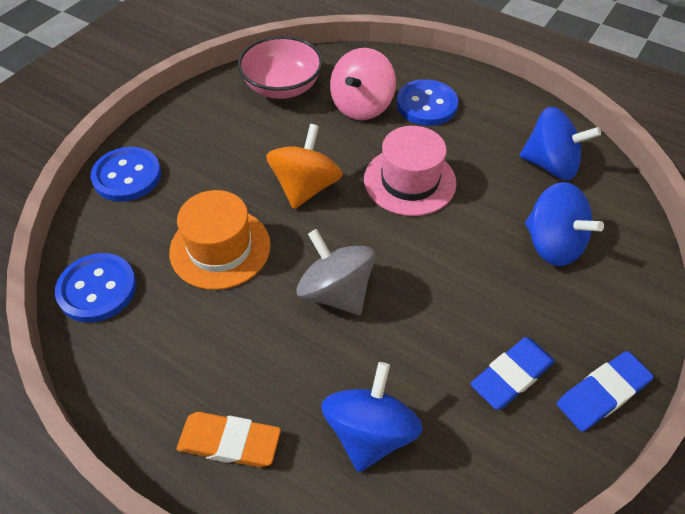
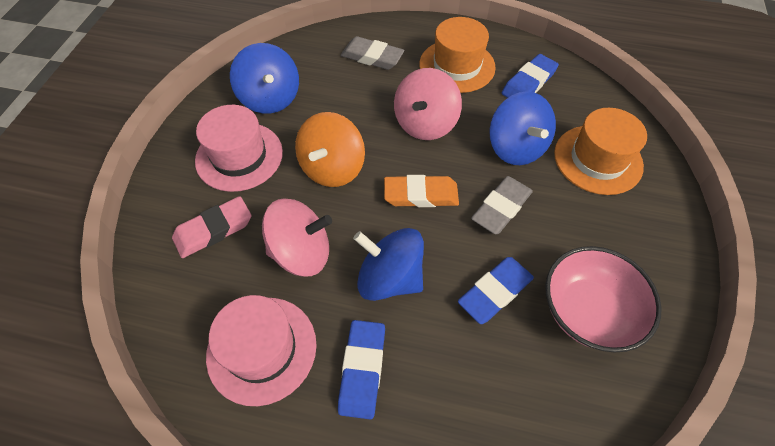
blue button: 3 -> 0
blue eraser: 2 -> 3
grey eraser: 0 -> 2
grey spinning top: 1 -> 0
orange hat: 1 -> 2
pink eraser: 0 -> 1
pink hat: 1 -> 2
pink spinning top: 1 -> 2

